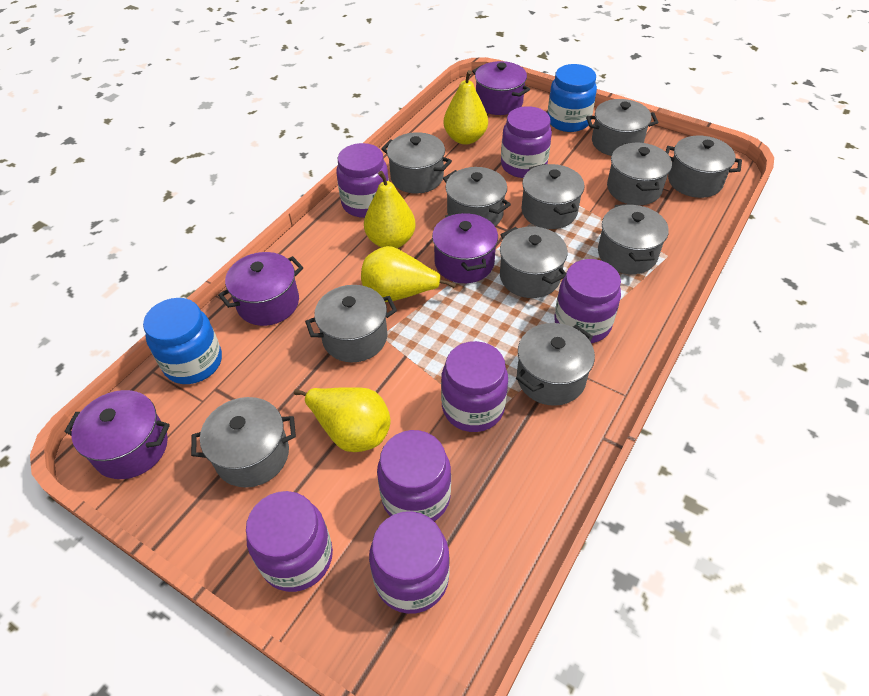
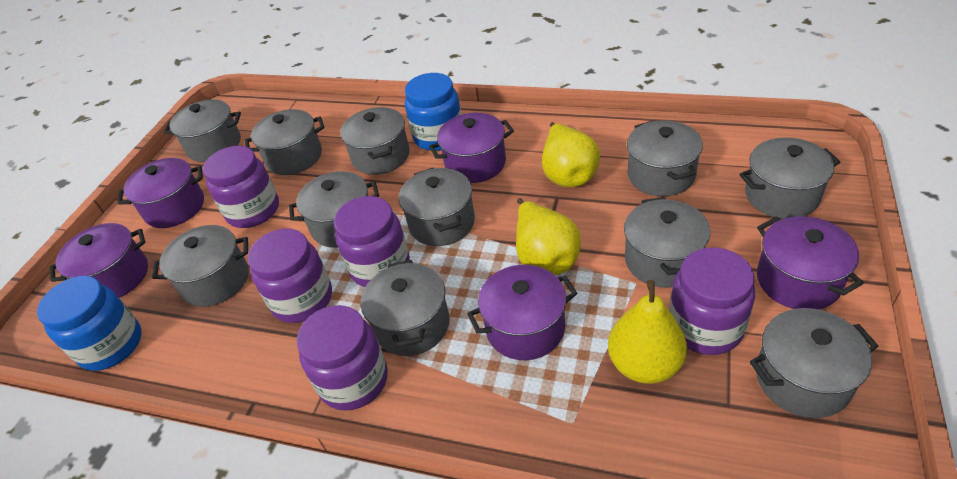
purple jar: 7 -> 5
purple pot: 4 -> 5
yellow pear: 4 -> 3

